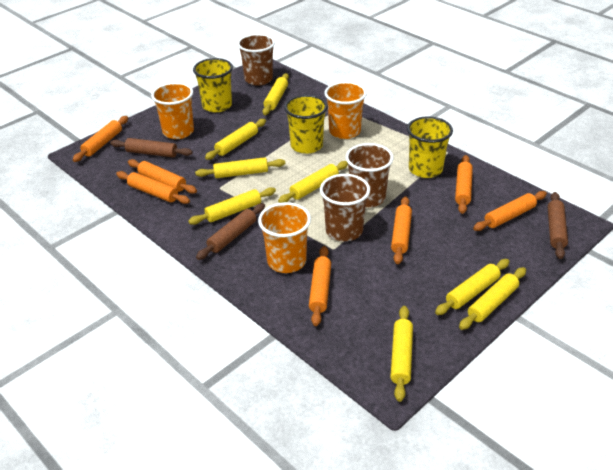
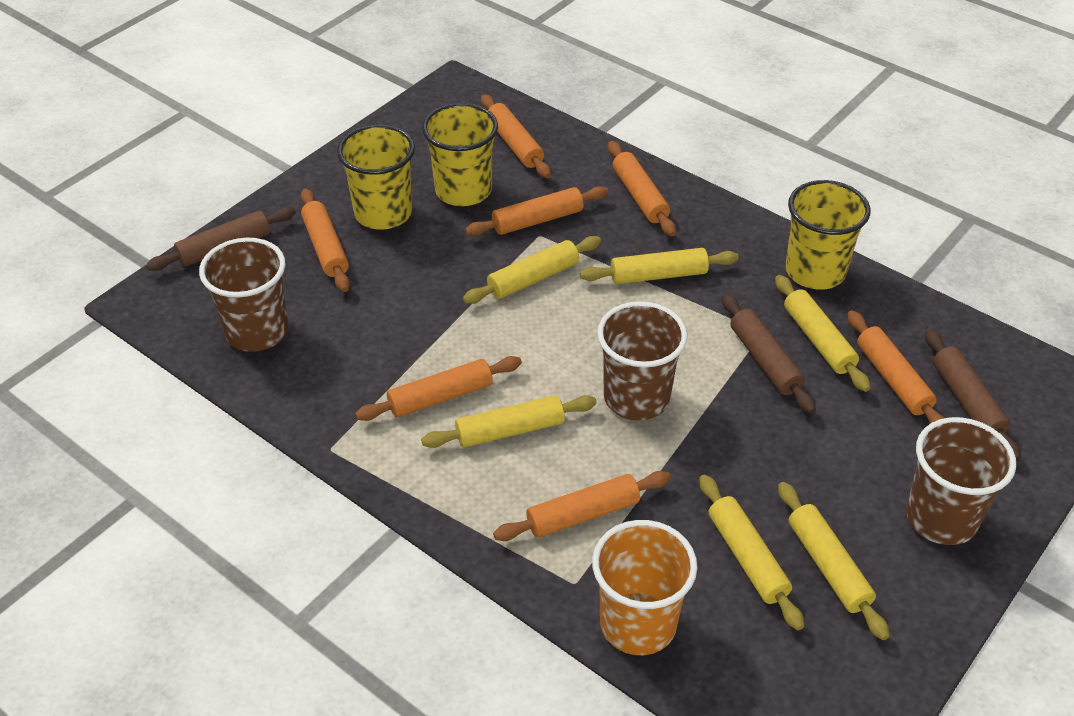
orange cup: 3 -> 1
yellow rolling pin: 8 -> 6

